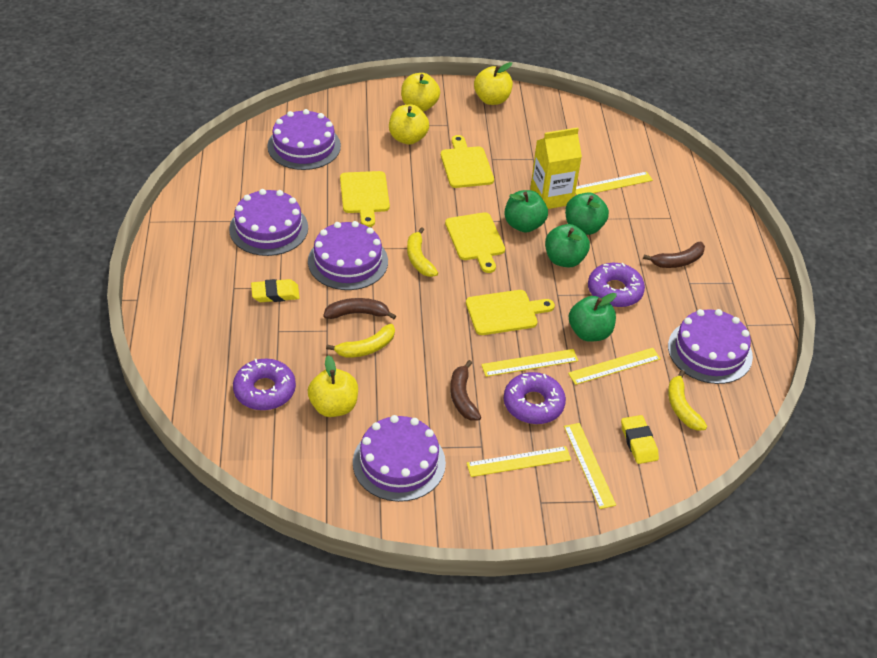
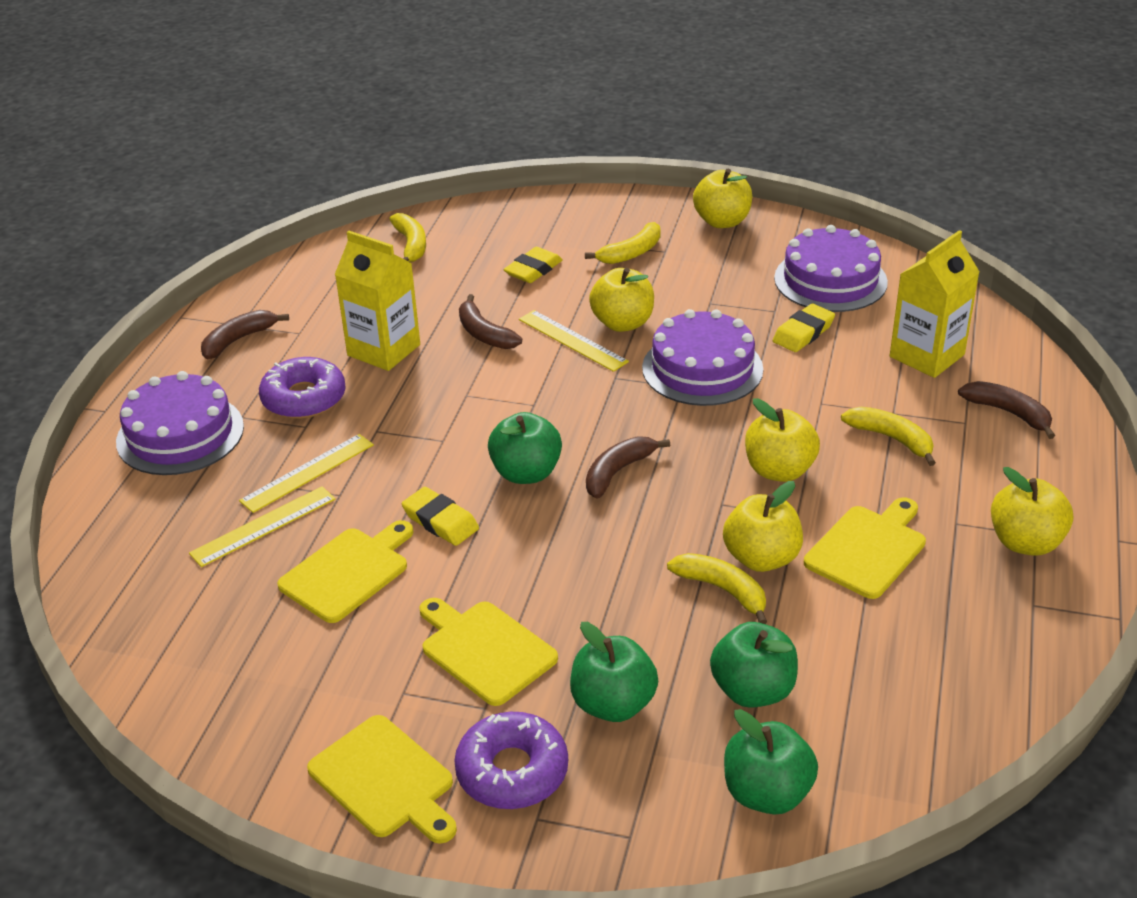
brown banana: 3 -> 4
purple cake: 5 -> 3
purple donut: 3 -> 2
yellow apple: 4 -> 5
yellow banana: 3 -> 4
yellow carton: 1 -> 2
yellow eraser: 2 -> 3
yellow ruler: 5 -> 3

